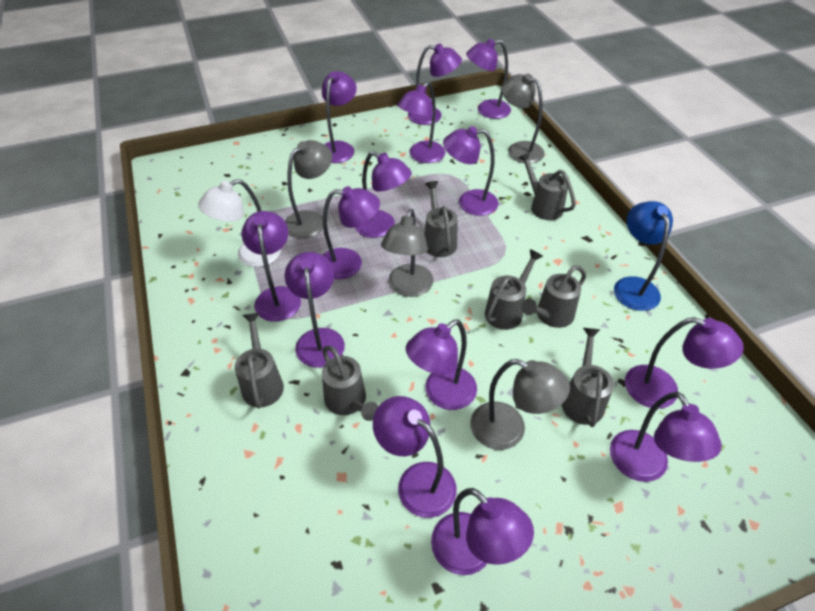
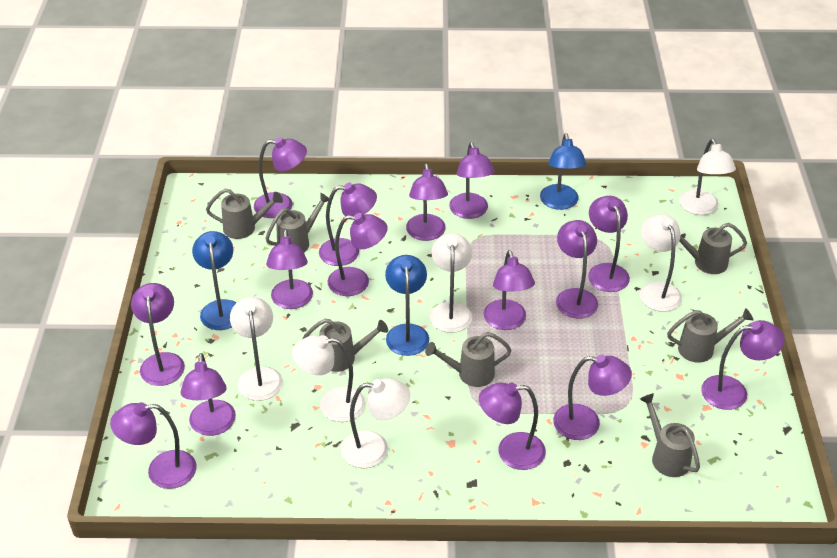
blue lamp: 1 -> 3
grey lamp: 4 -> 0
purple lamp: 14 -> 15
white lamp: 1 -> 6

